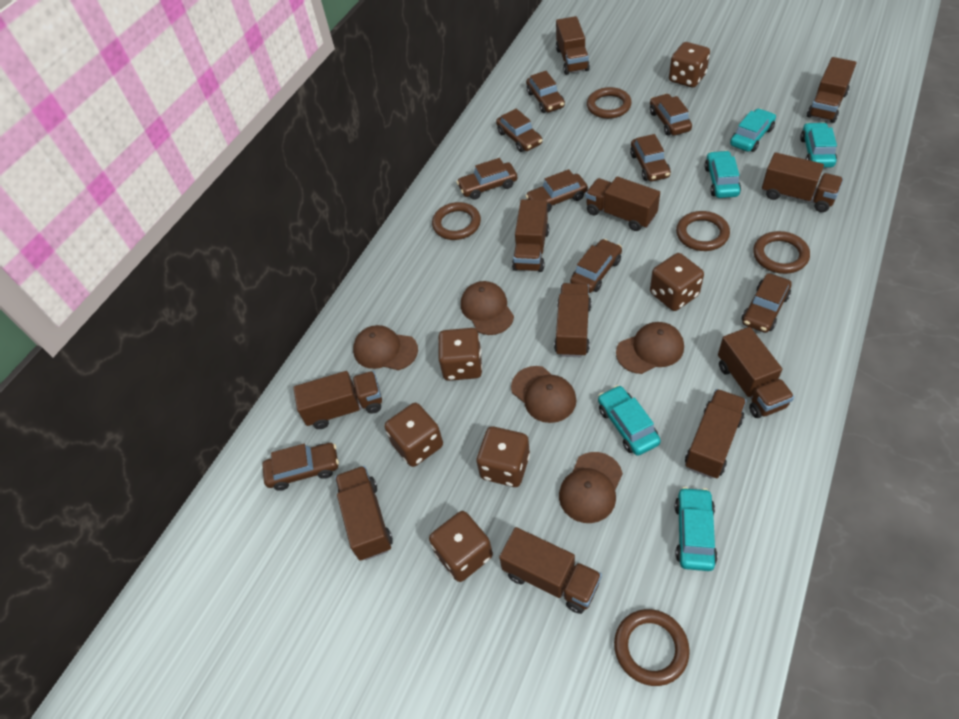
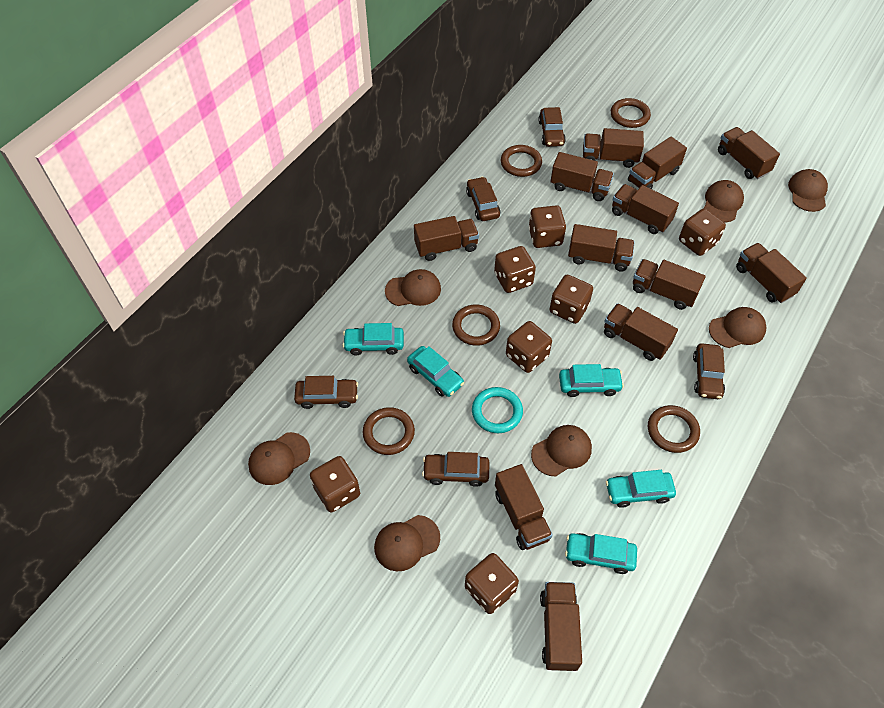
brown cap: 5 -> 7
brown car: 9 -> 5
brown dice: 6 -> 7
brown truck: 11 -> 12
turquoise ring: 0 -> 1

